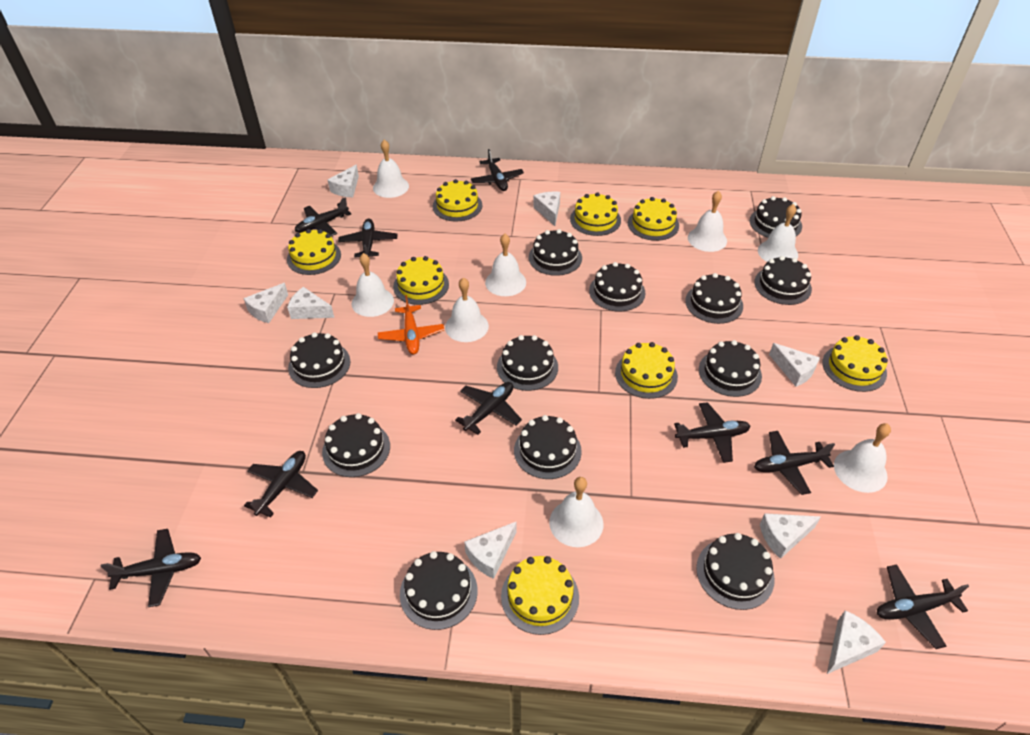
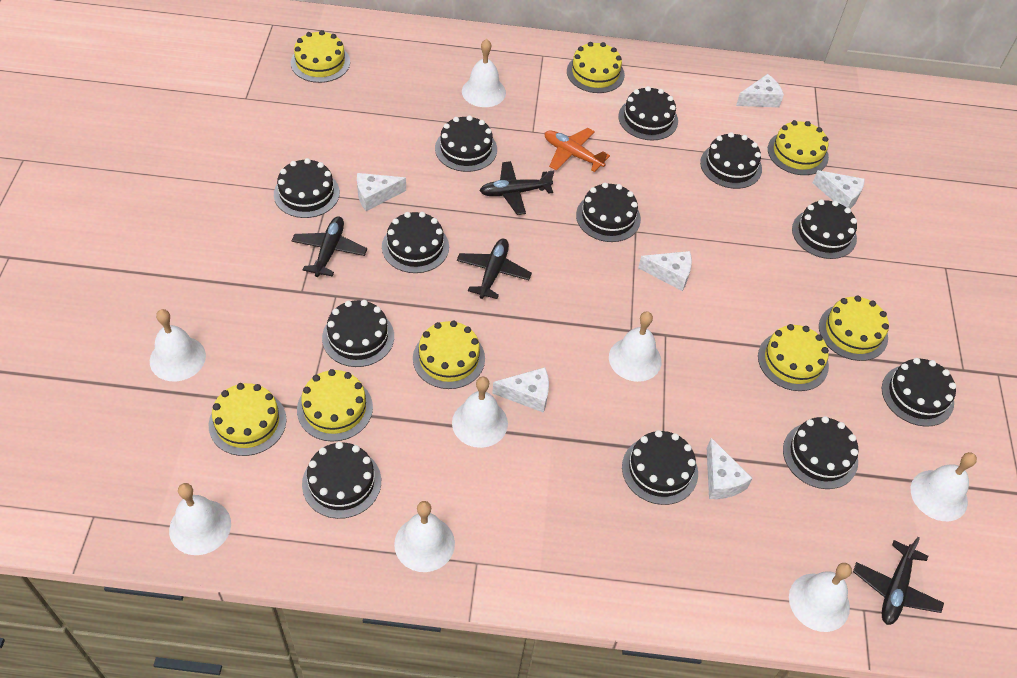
black plane: 9 -> 4
white cheese: 8 -> 6

